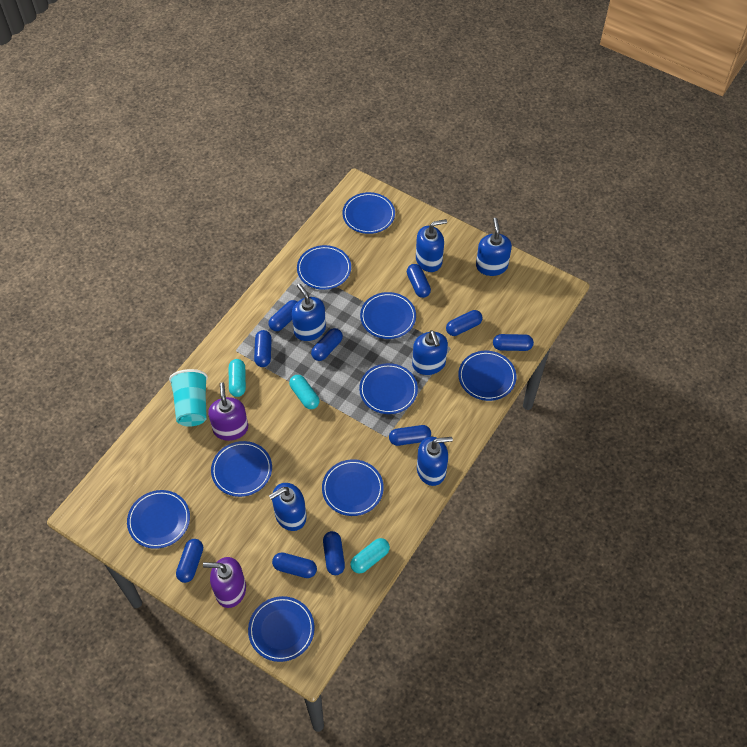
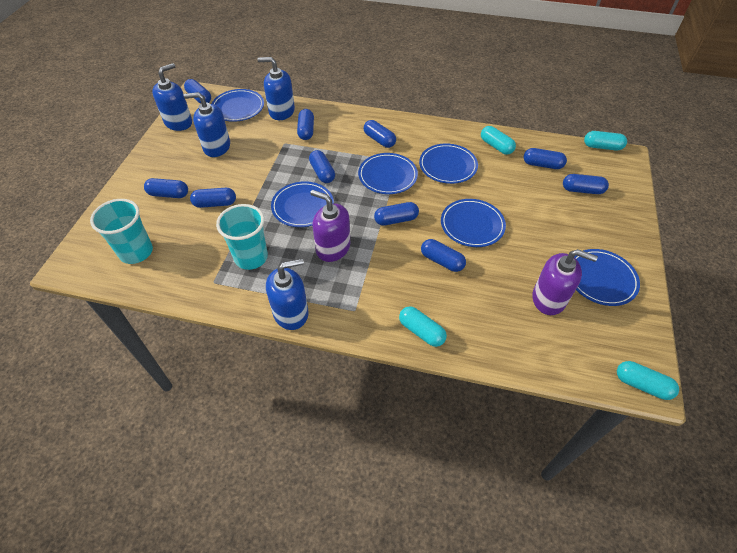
blue plate: 9 -> 6
blue soap dispenser: 6 -> 4
turquoise capsule: 3 -> 4
turquoise cup: 1 -> 2

